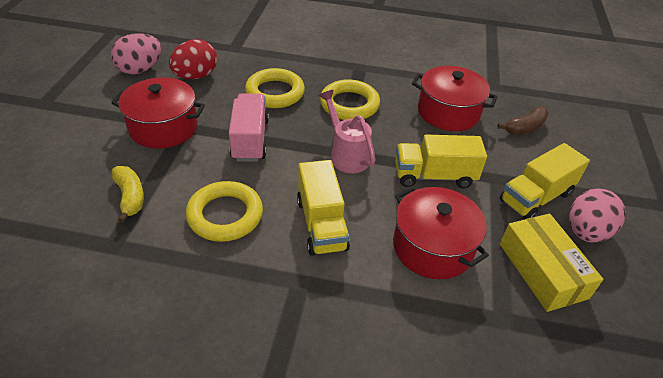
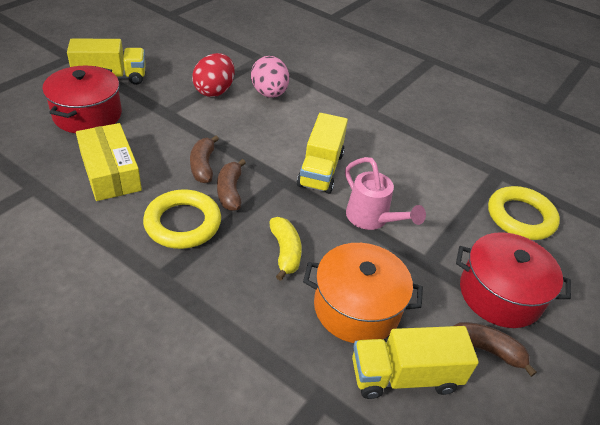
brown banana: 1 -> 3
orange pot: 0 -> 1
pink egg: 2 -> 1
pink truck: 1 -> 0
red pot: 3 -> 2
yellow ring: 3 -> 2

